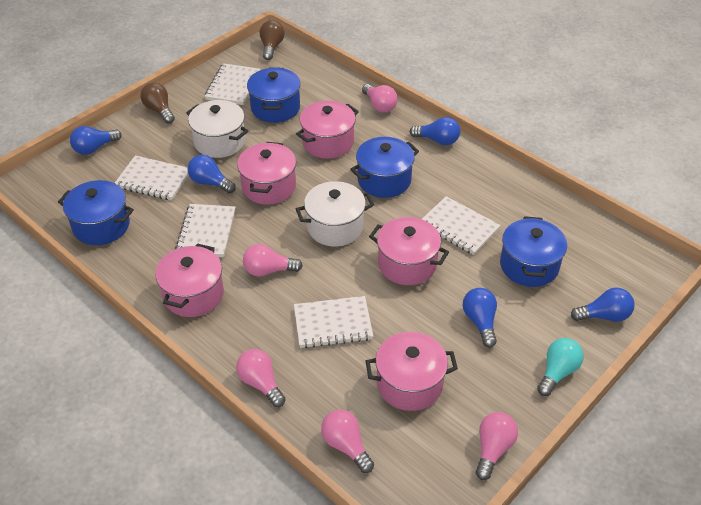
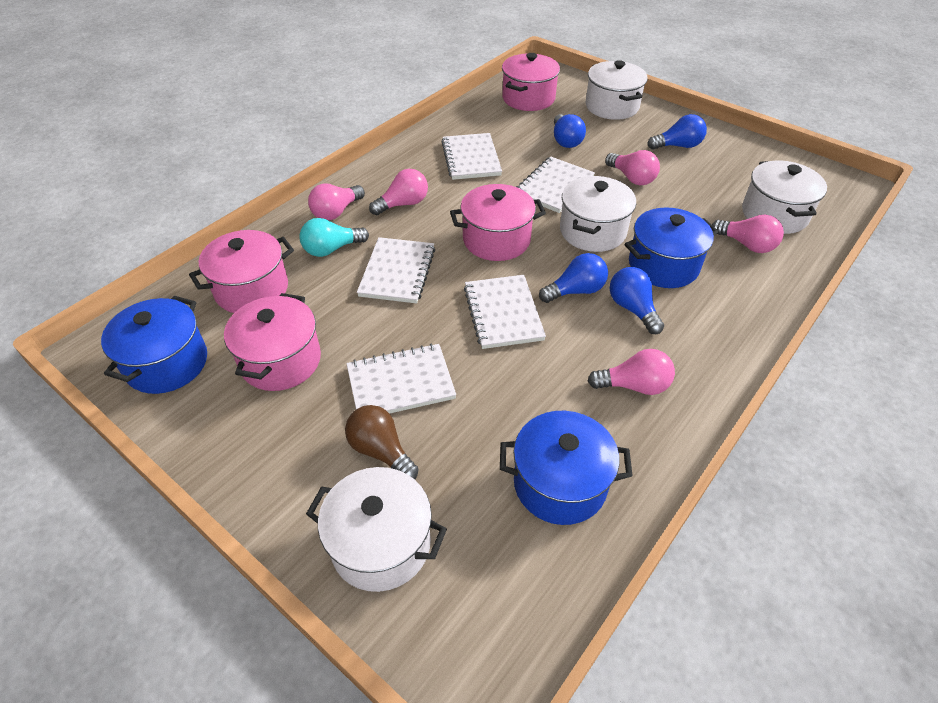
blue light bulb: 5 -> 4
blue pot: 4 -> 3
brown light bulb: 2 -> 1
pink pot: 5 -> 4
white pot: 2 -> 4

